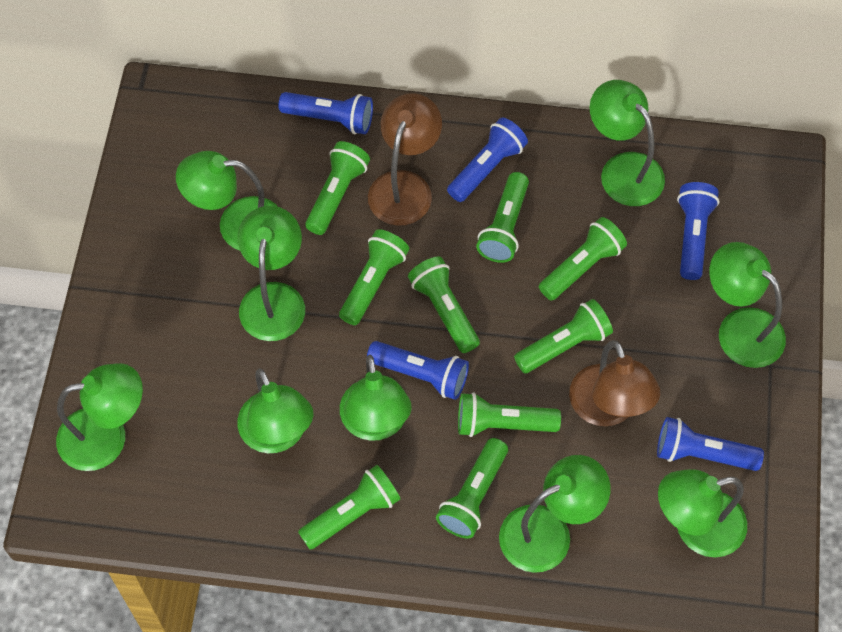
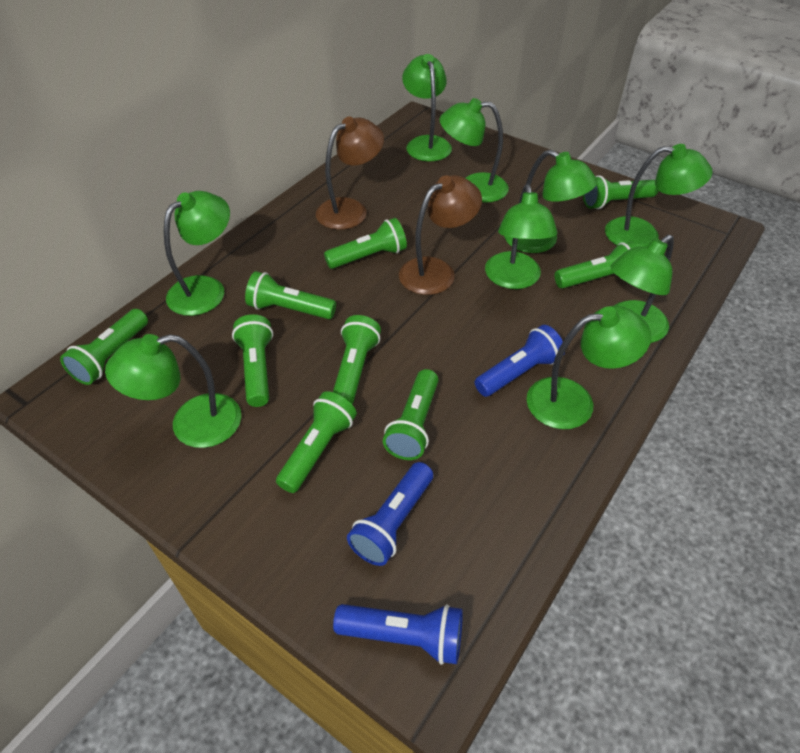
blue flashlight: 5 -> 3

